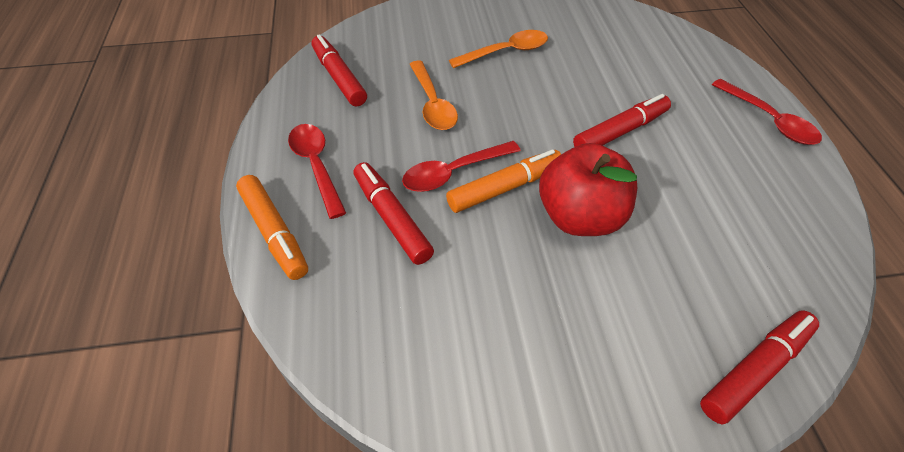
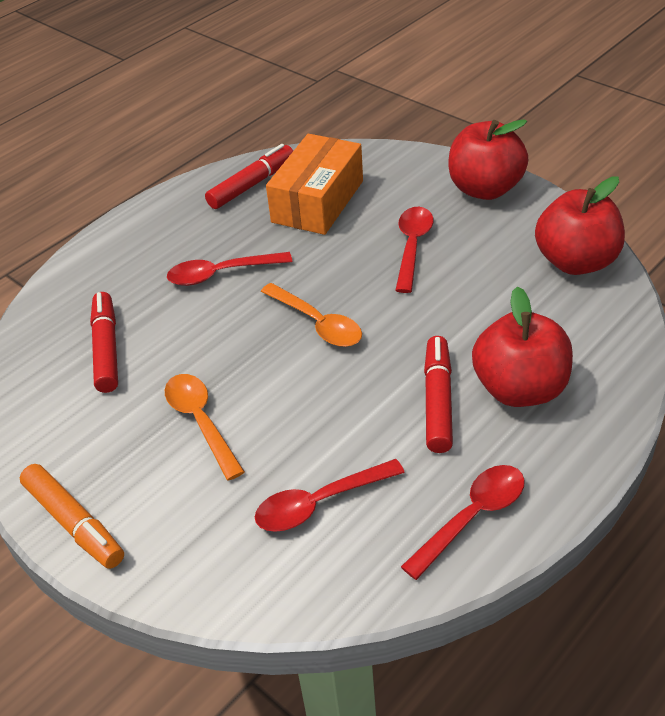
orange box: 0 -> 1
orange marker: 2 -> 1
red apple: 1 -> 3
red marker: 4 -> 3
red spoon: 3 -> 4

